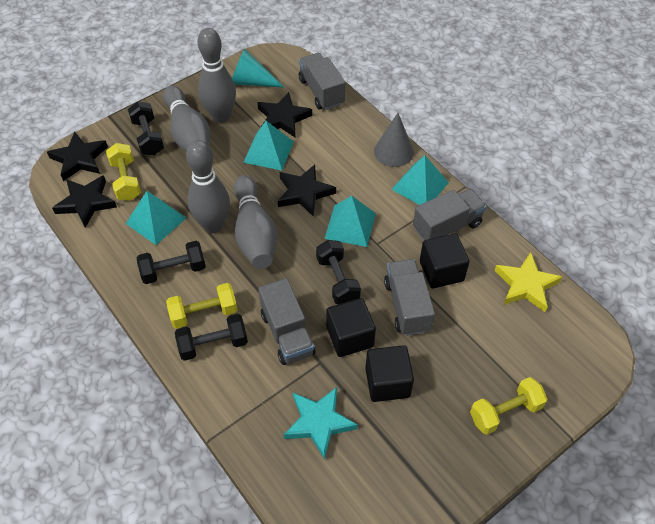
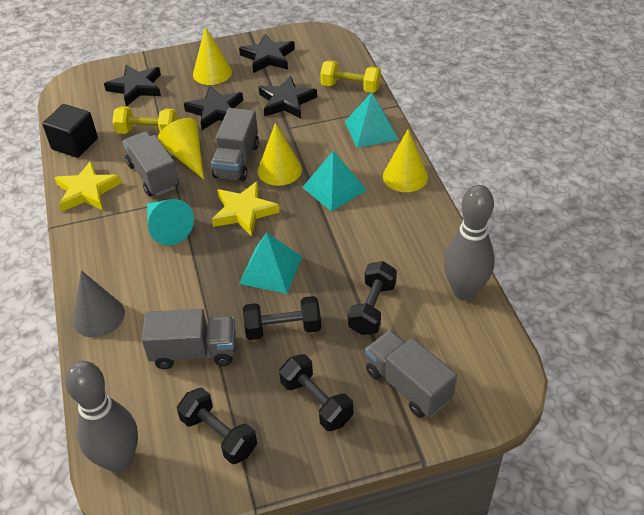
black cube: 3 -> 1
grey bowling pin: 4 -> 2
turquoise pyramid: 4 -> 3
turquoise star: 1 -> 0
yellow cone: 0 -> 4
yellow dumbbell: 3 -> 2
yellow star: 1 -> 2

